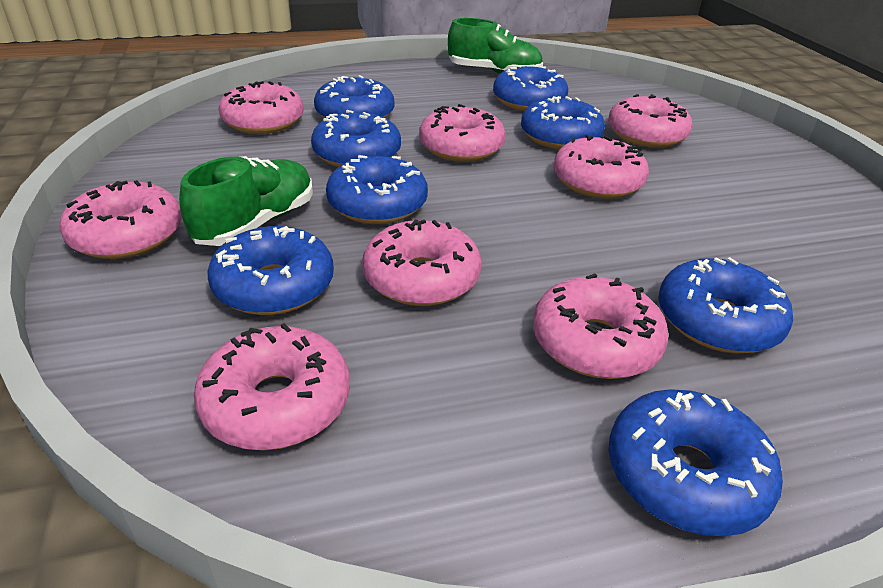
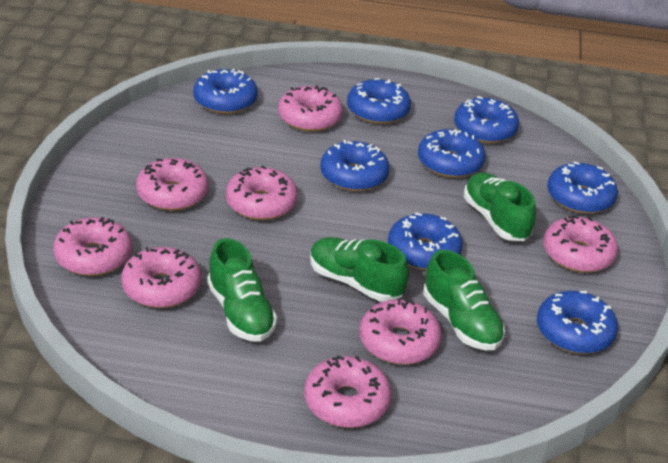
green shoe: 2 -> 4

